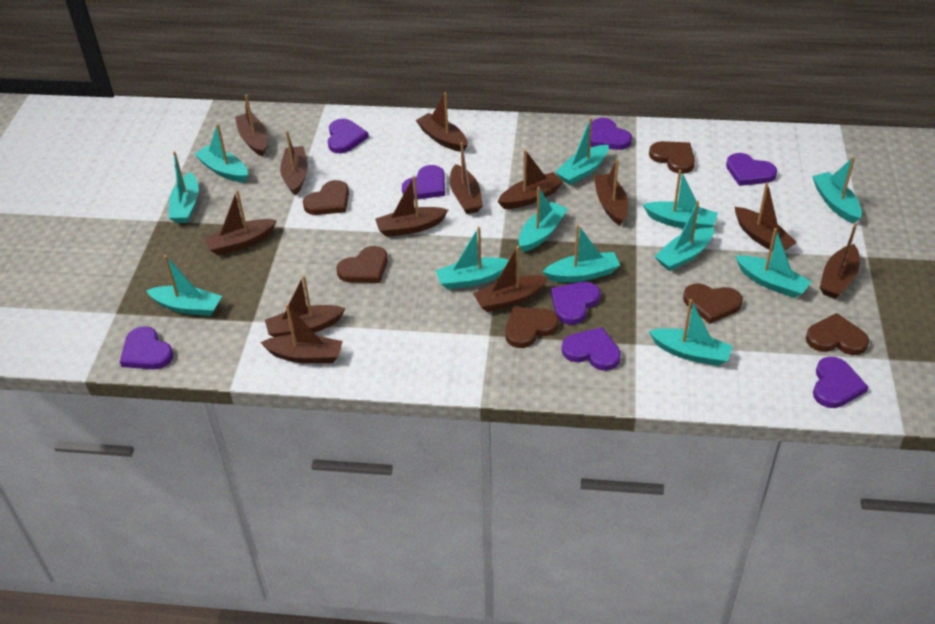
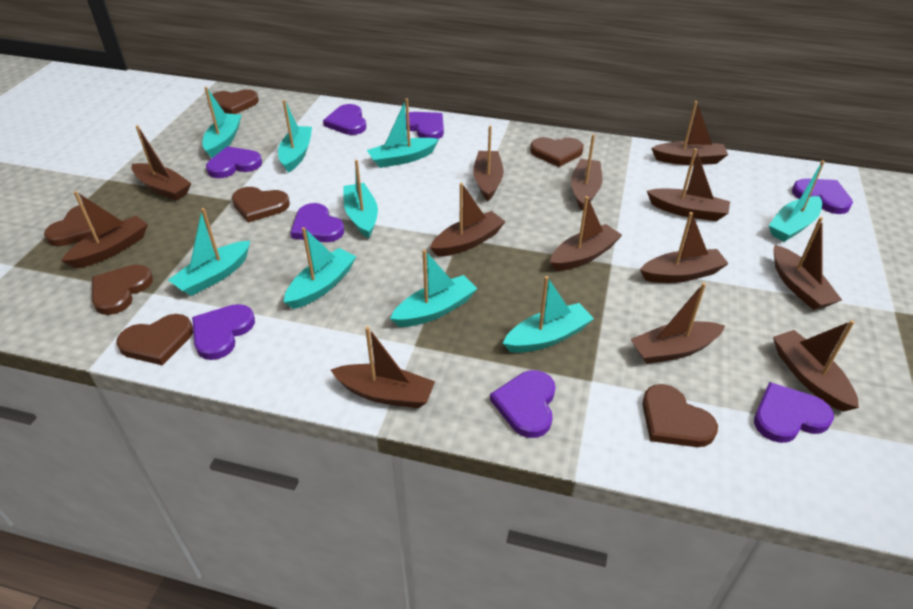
brown heart: 6 -> 7
turquoise boat: 12 -> 9

